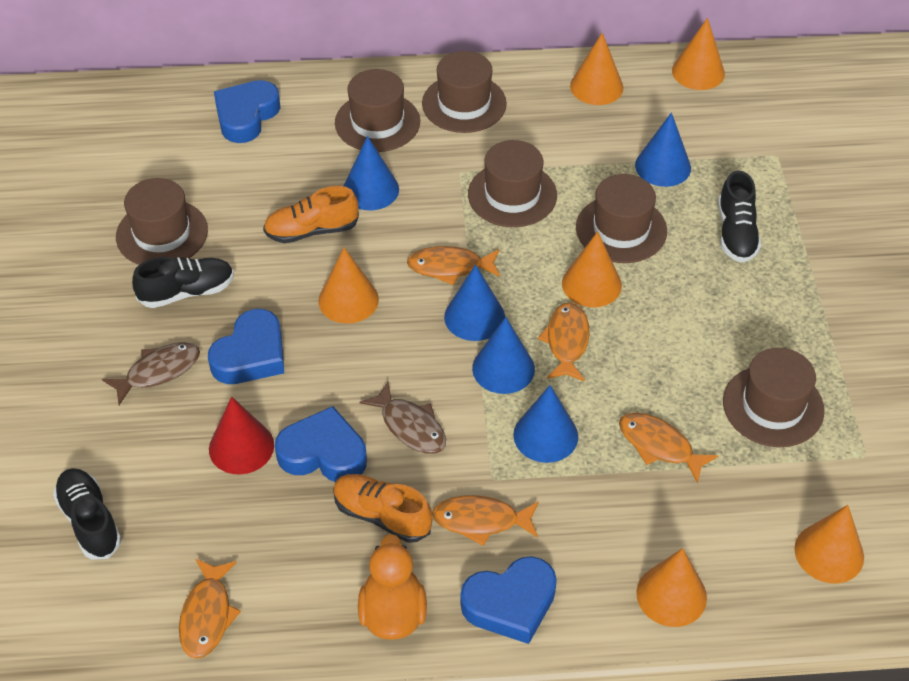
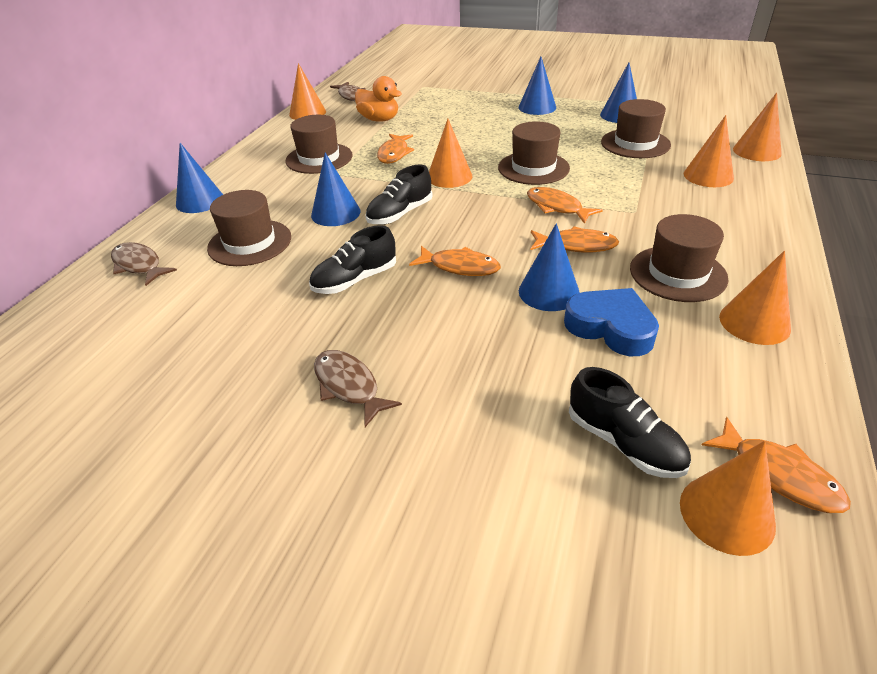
blue heart: 4 -> 1
brown fish: 2 -> 3
brown hat: 6 -> 5
orange shoe: 2 -> 0
red cone: 1 -> 0

